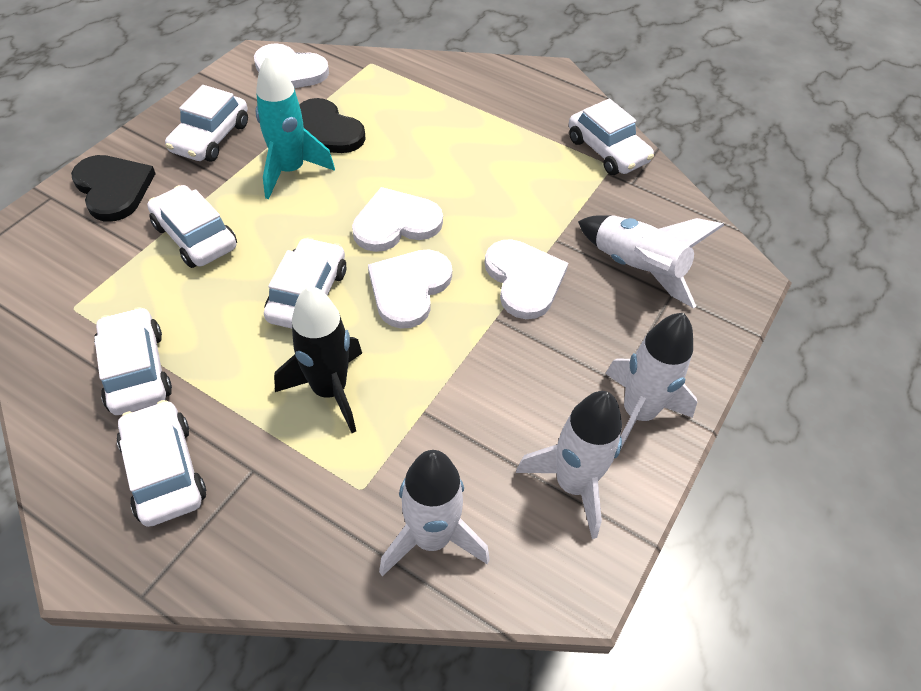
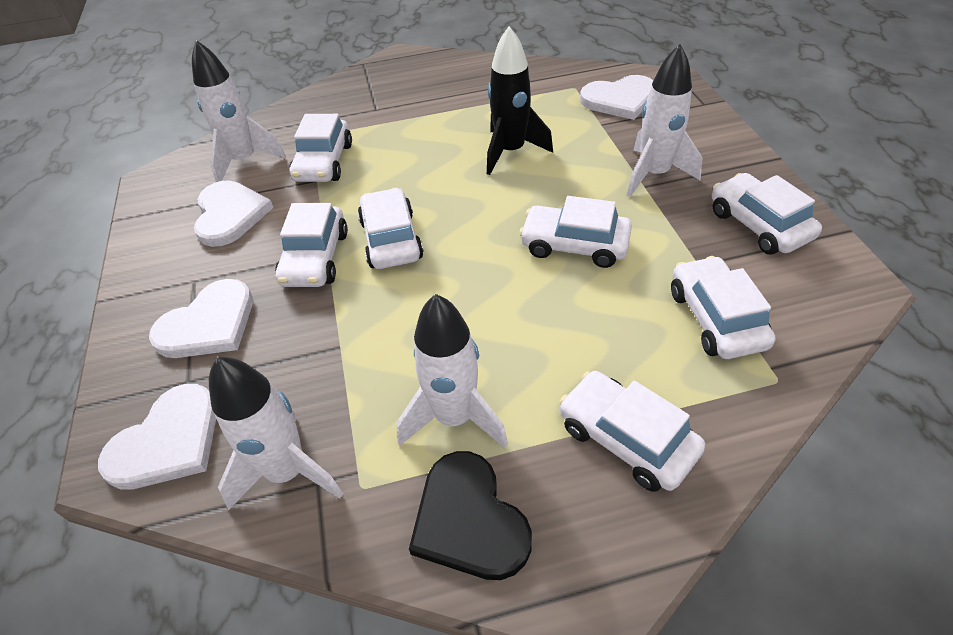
black heart: 2 -> 1
turquoise rocket: 1 -> 0
white car: 6 -> 7

